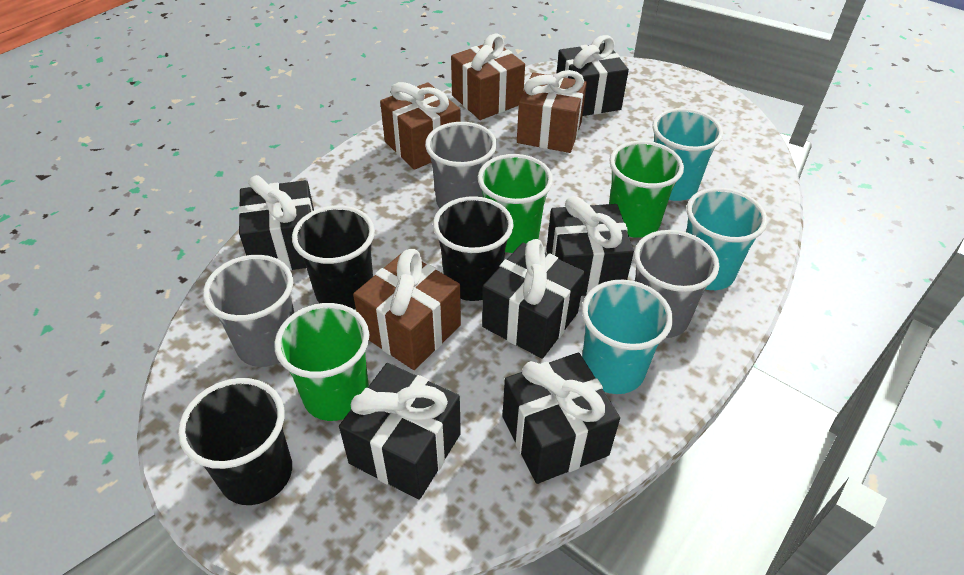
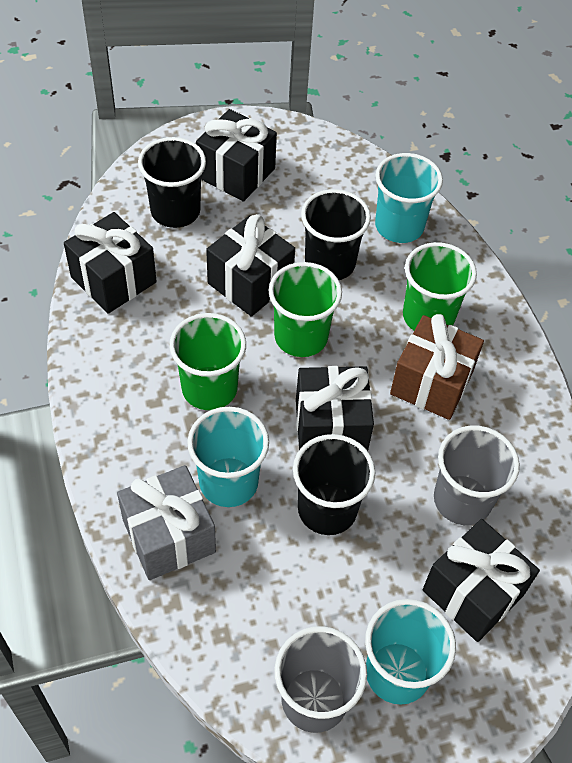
black gift: 6 -> 5
brown gift: 4 -> 1
grey cup: 3 -> 2
grey gift: 0 -> 1

